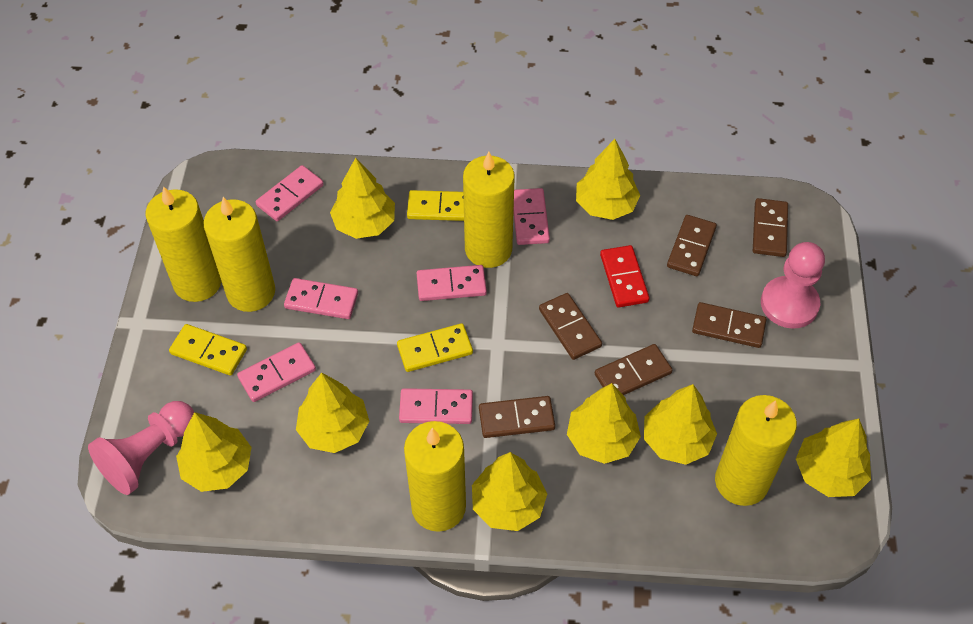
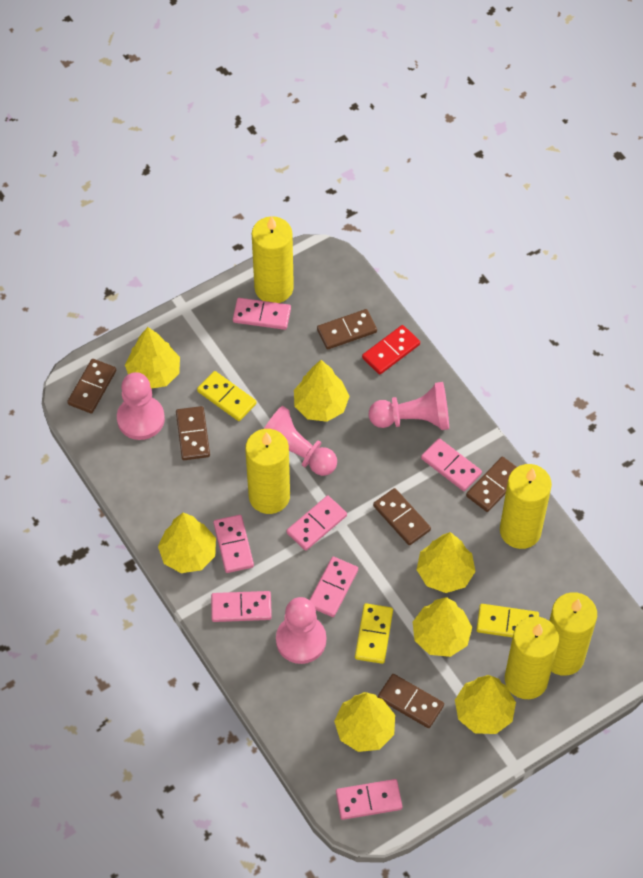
pink domino: 6 -> 7
pink pawn: 2 -> 4
yellow tree: 8 -> 7

